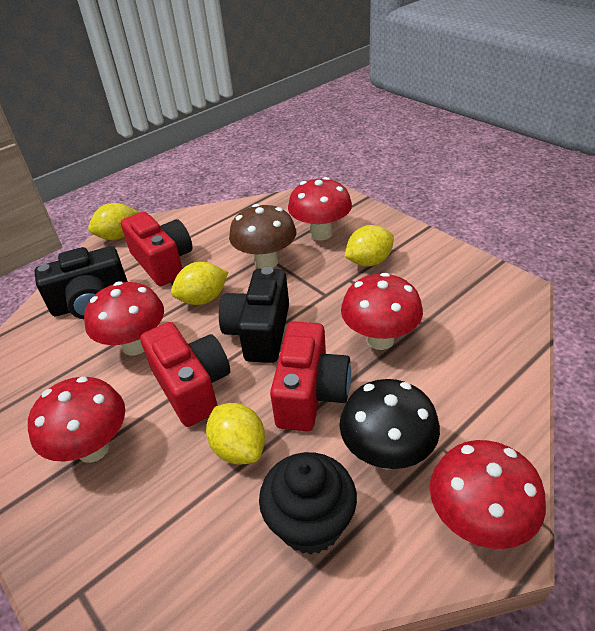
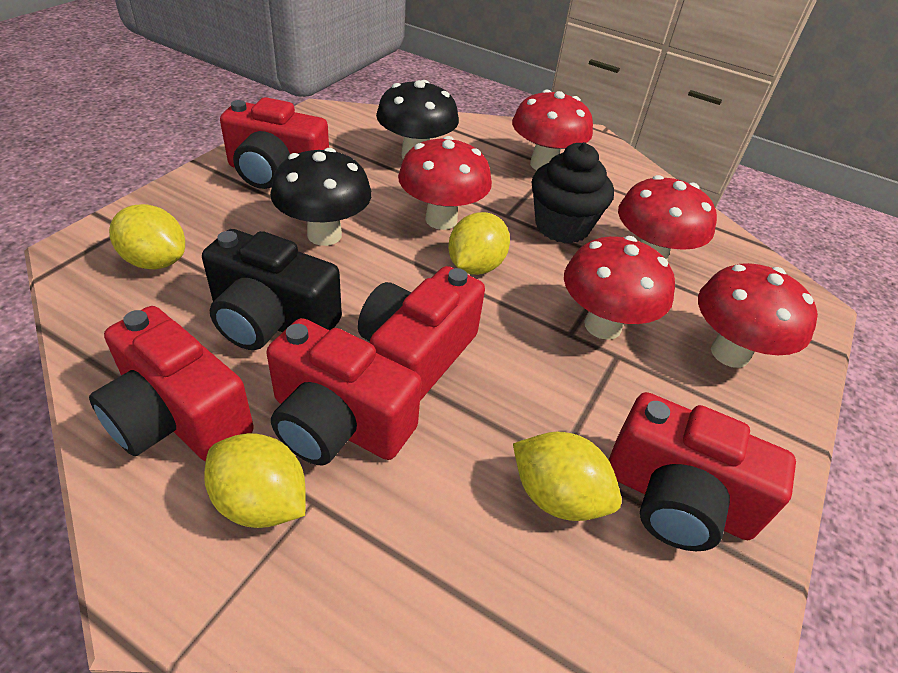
black camera: 2 -> 1
black mushroom: 1 -> 2
brown mushroom: 1 -> 0
red camera: 3 -> 5

